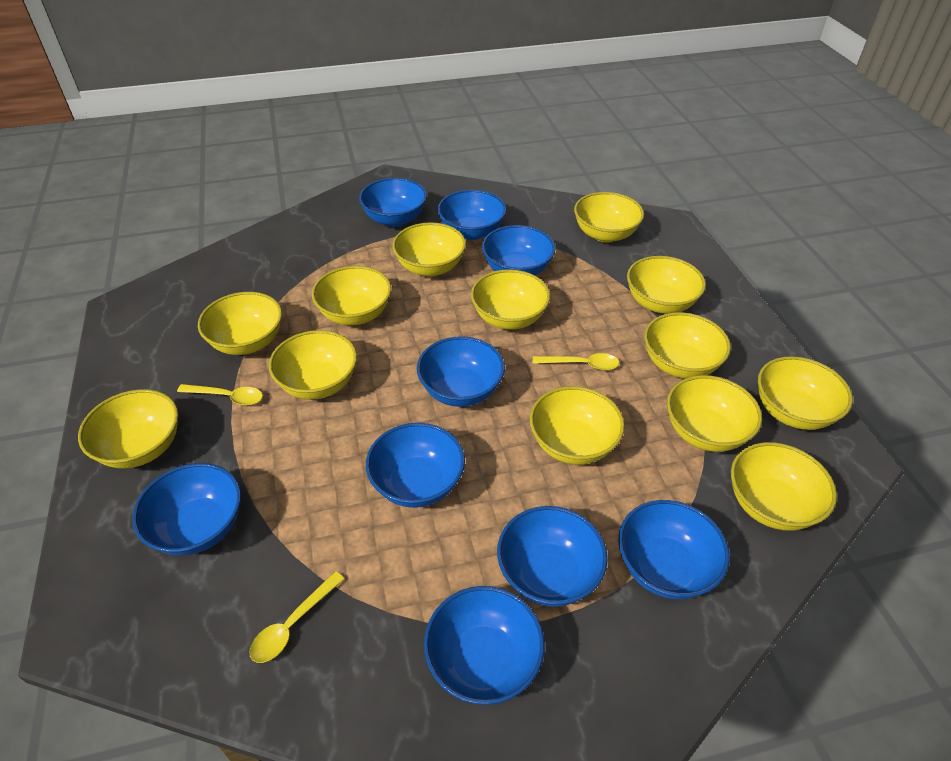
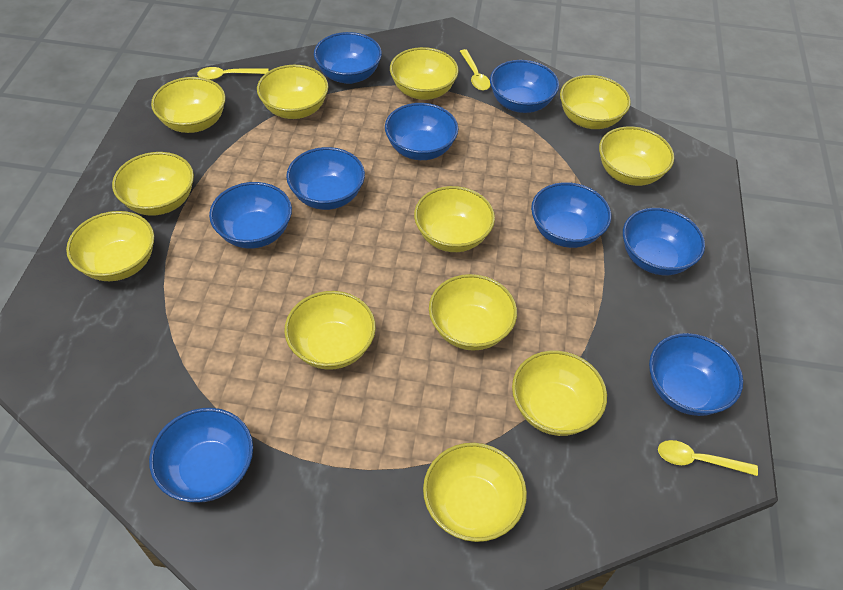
yellow bowl: 13 -> 12

